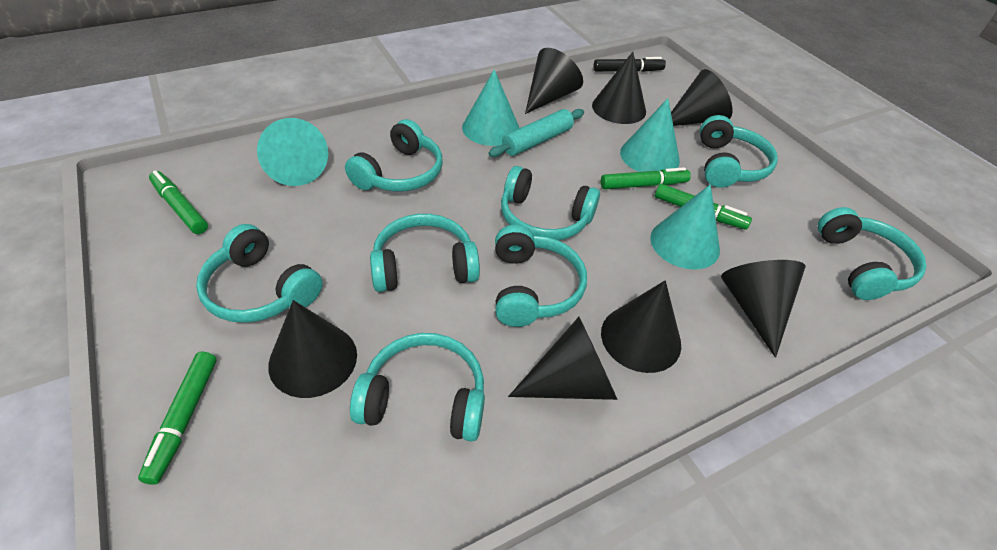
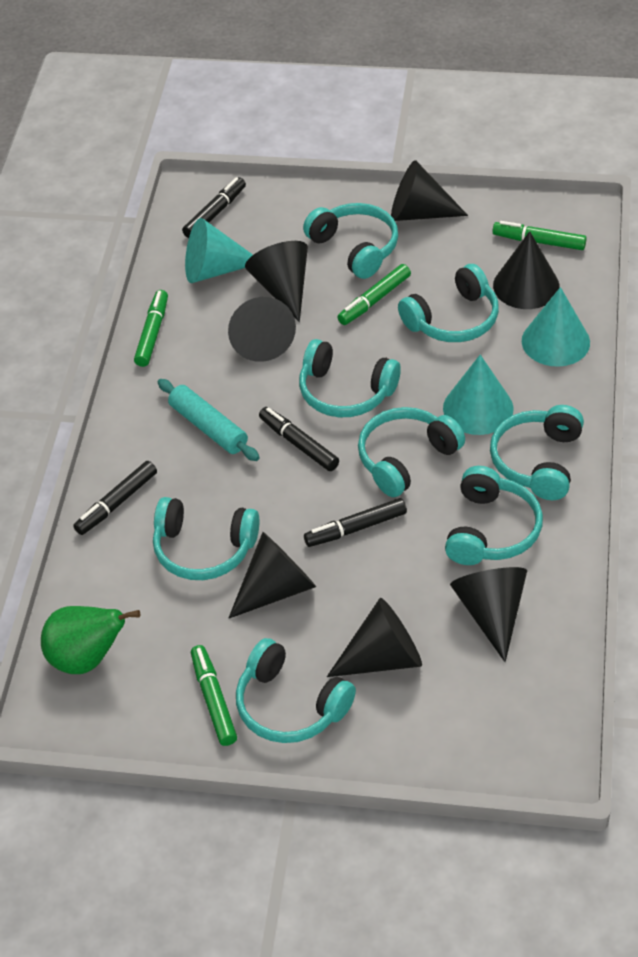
black marker: 1 -> 4
green pear: 0 -> 1
turquoise cone: 4 -> 3

